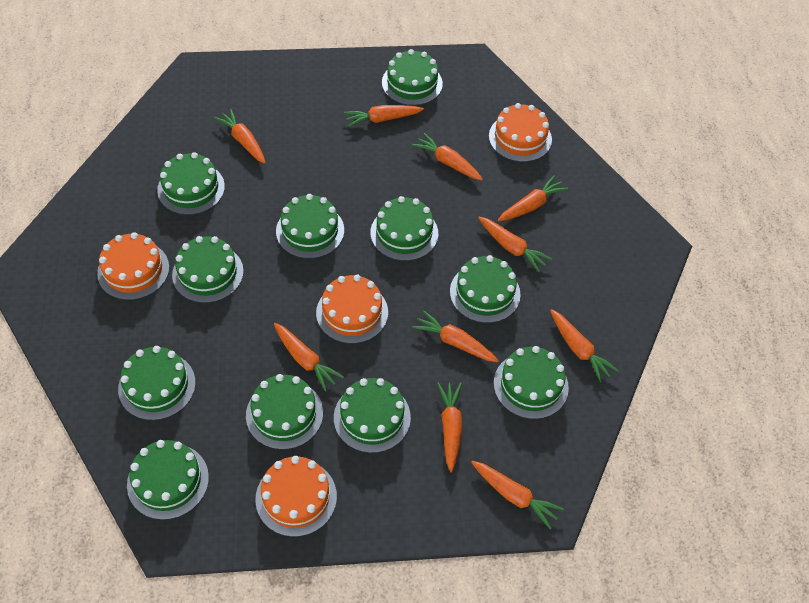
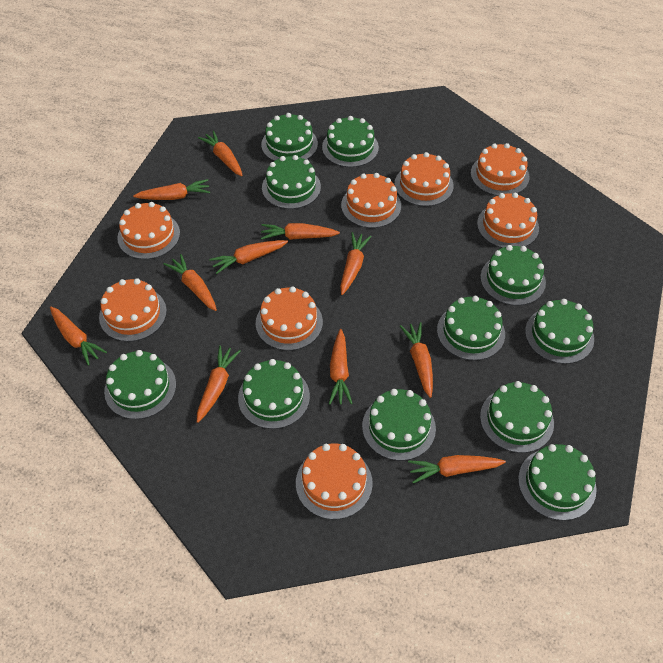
orange cake: 4 -> 8
orange carrot: 10 -> 11

